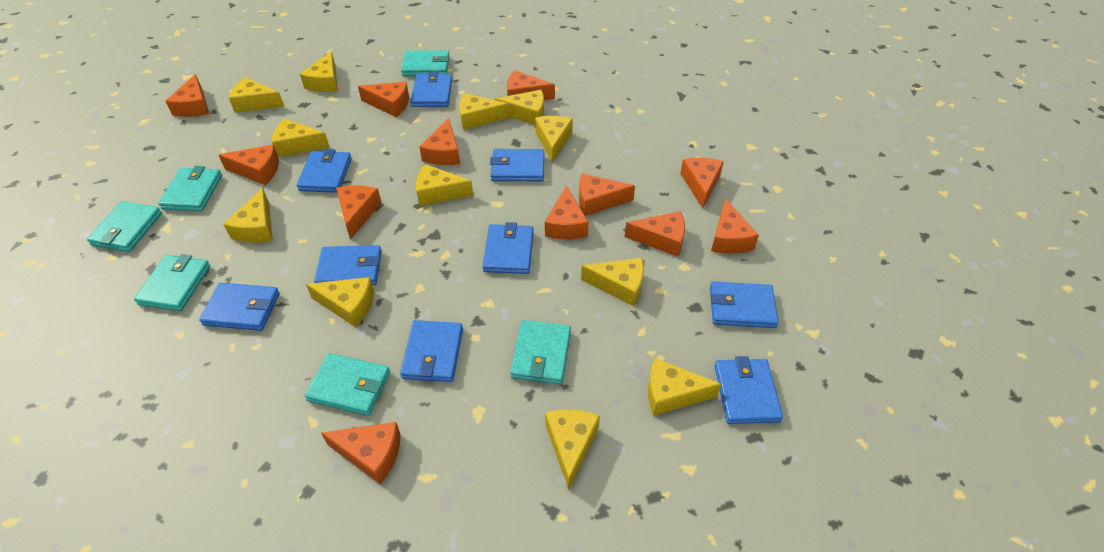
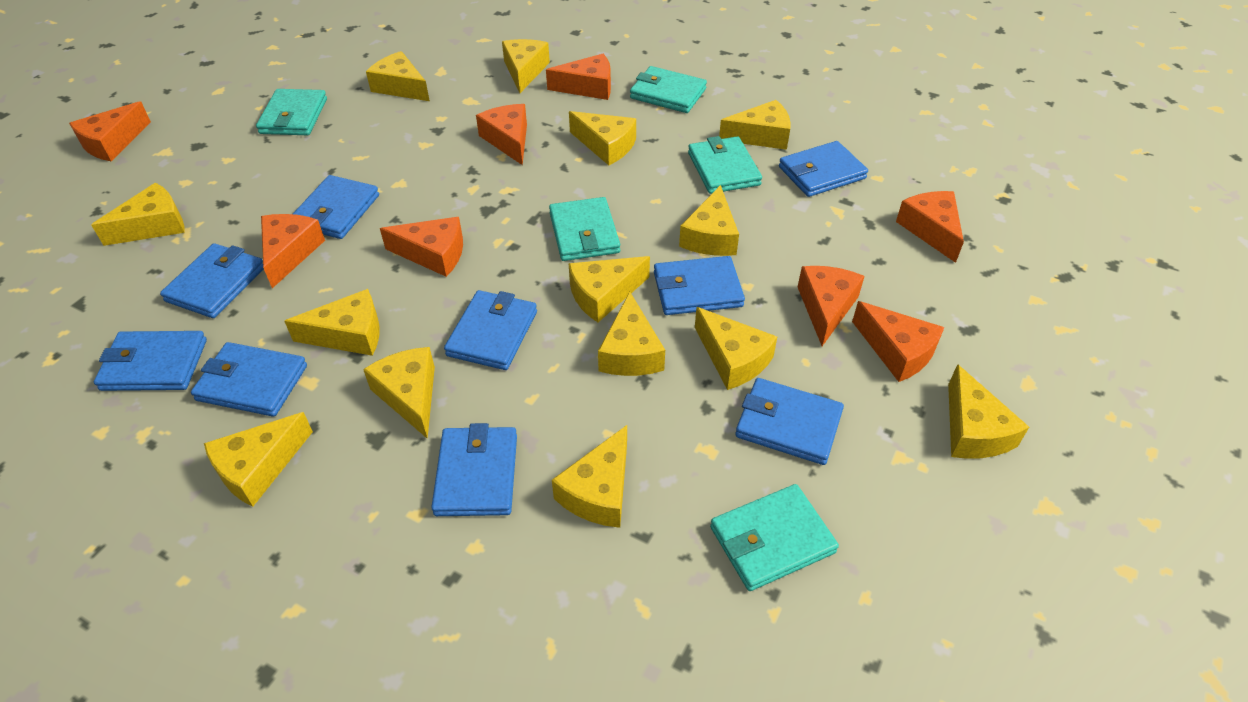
orange cheese: 12 -> 8
turquoise wallet: 6 -> 5
yellow cheese: 12 -> 14

